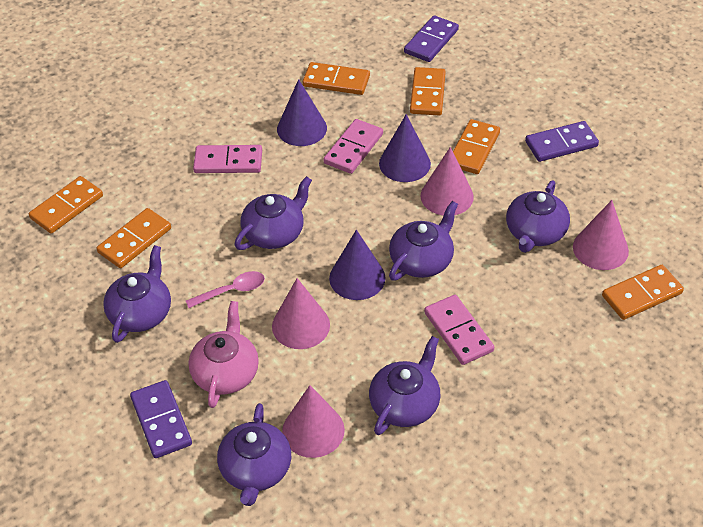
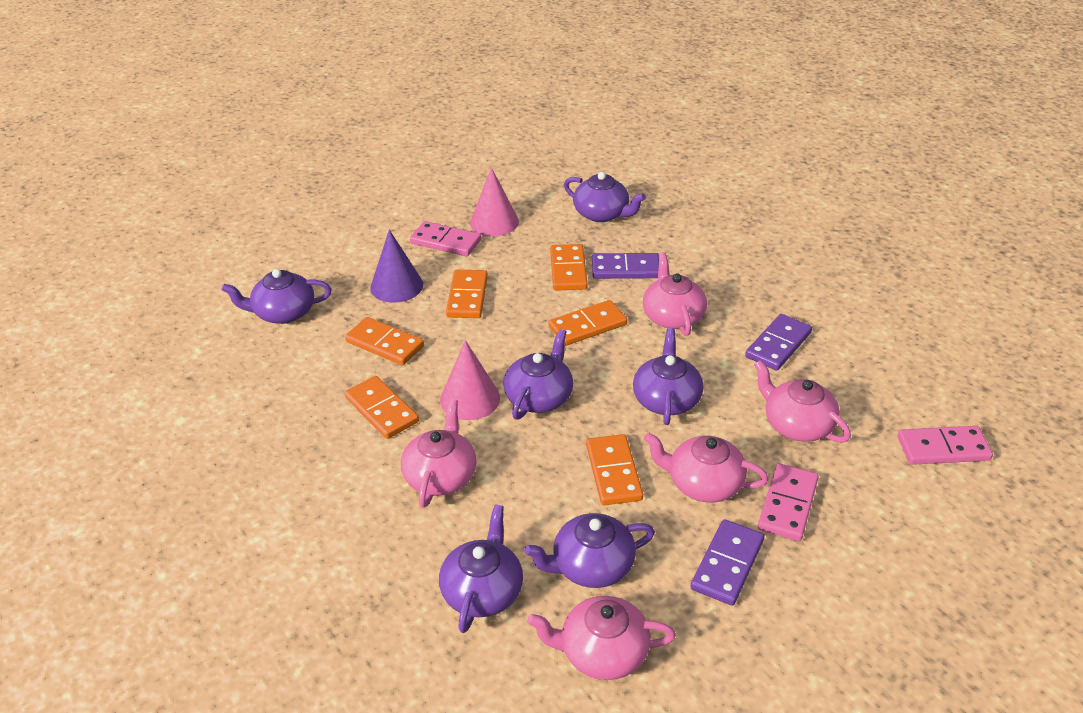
pink cone: 4 -> 2
pink spoon: 1 -> 0
pink teapot: 1 -> 5
purple cone: 3 -> 1

